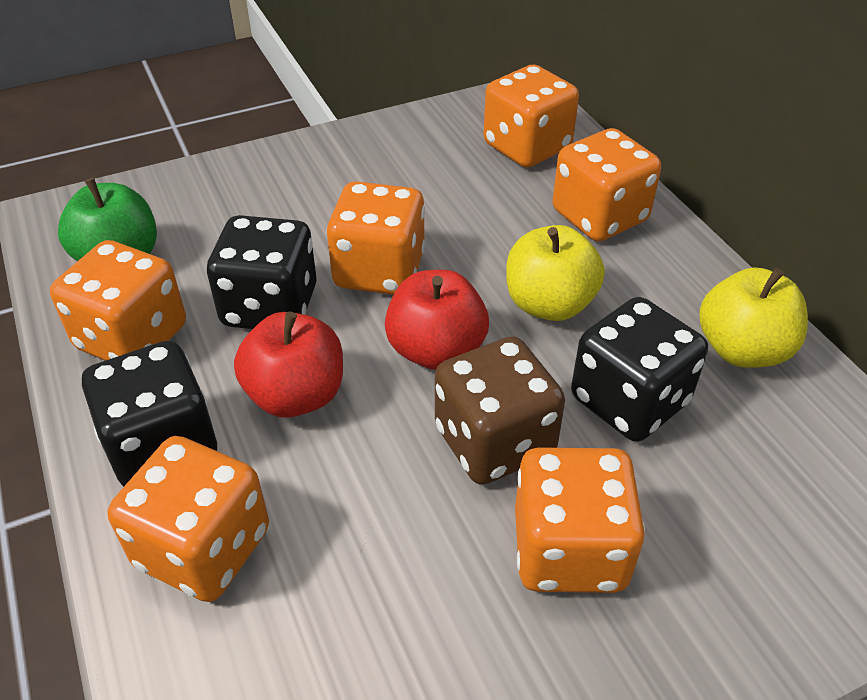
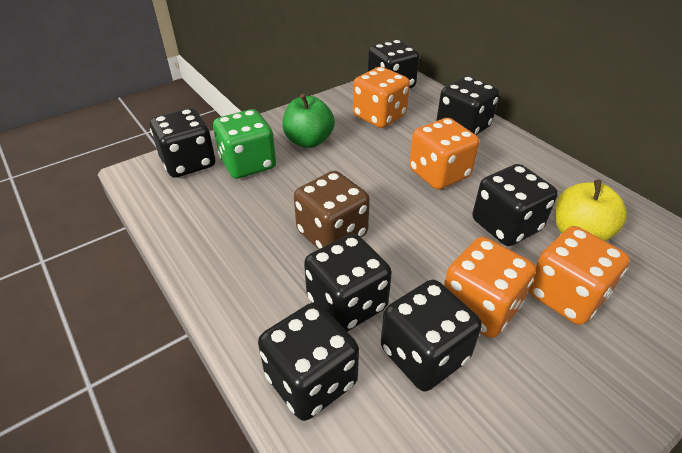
black dice: 3 -> 7
green dice: 0 -> 1
orange dice: 6 -> 4
red apple: 2 -> 0
yellow apple: 2 -> 1

